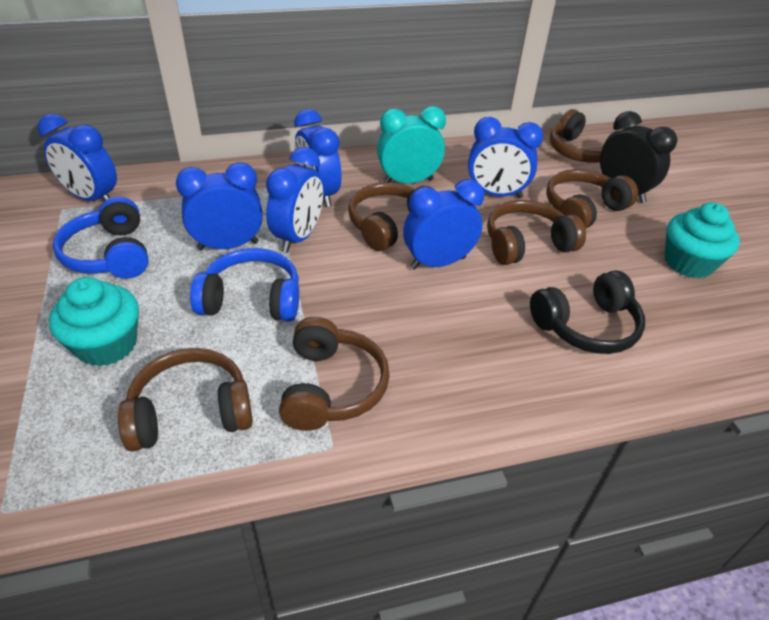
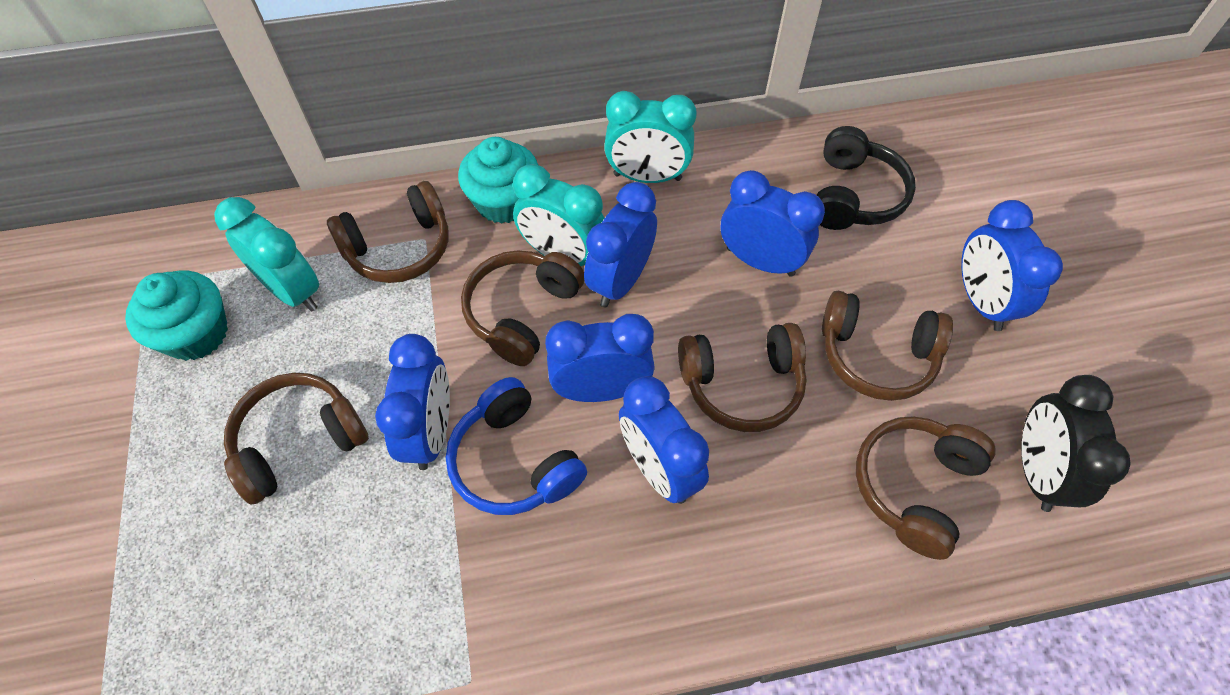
blue headphones: 2 -> 1
turquoise clock: 1 -> 3

